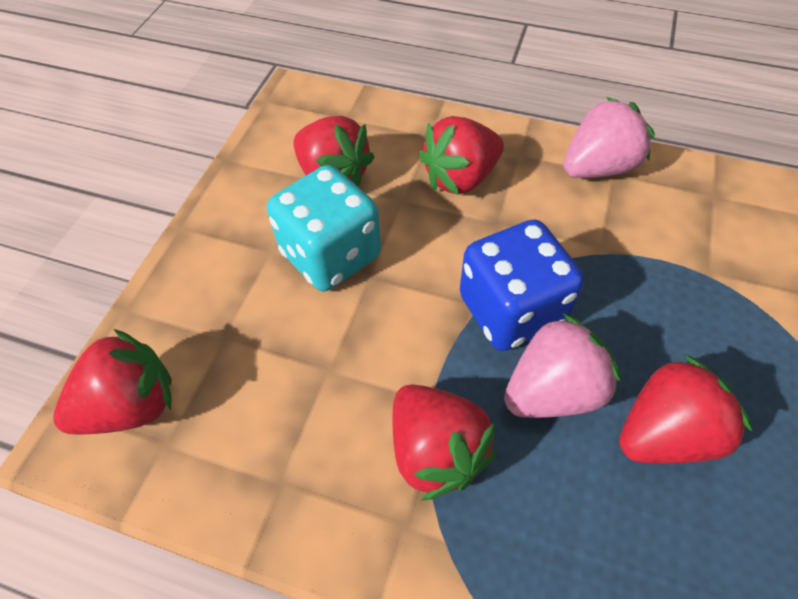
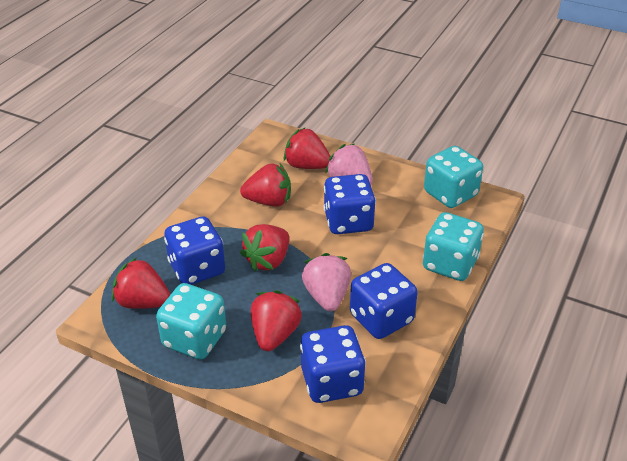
blue dice: 1 -> 4
turquoise dice: 1 -> 3

